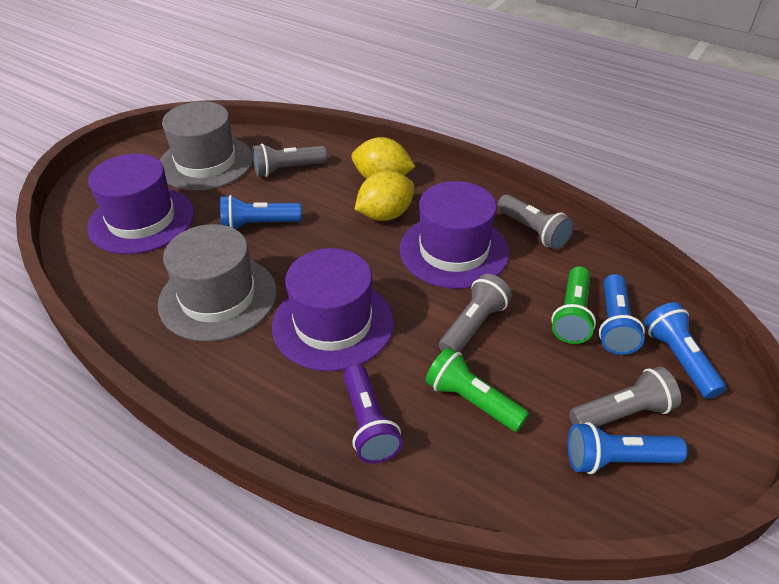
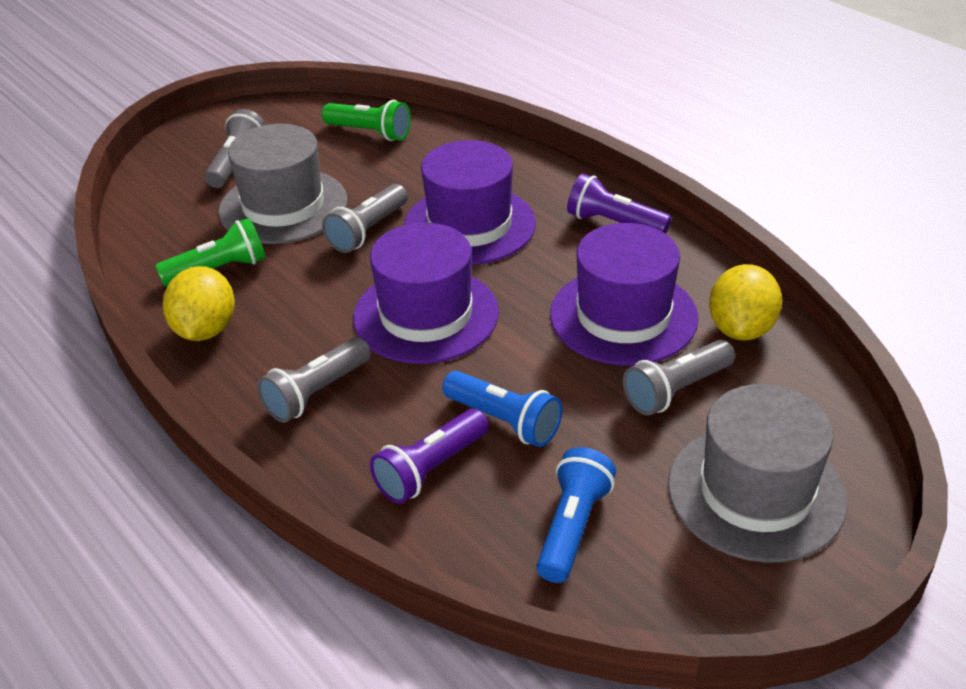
blue flashlight: 4 -> 2
purple flashlight: 1 -> 2

